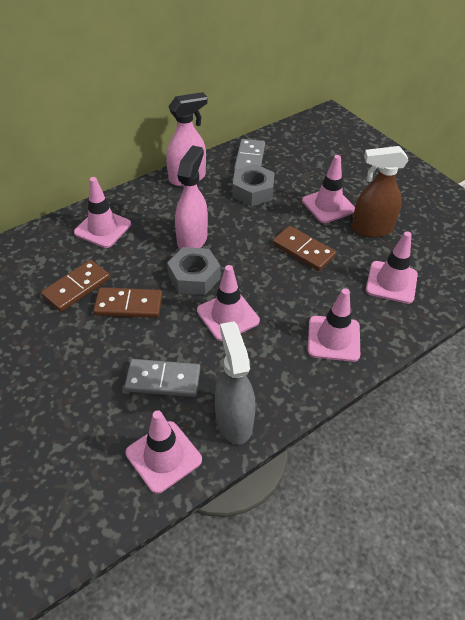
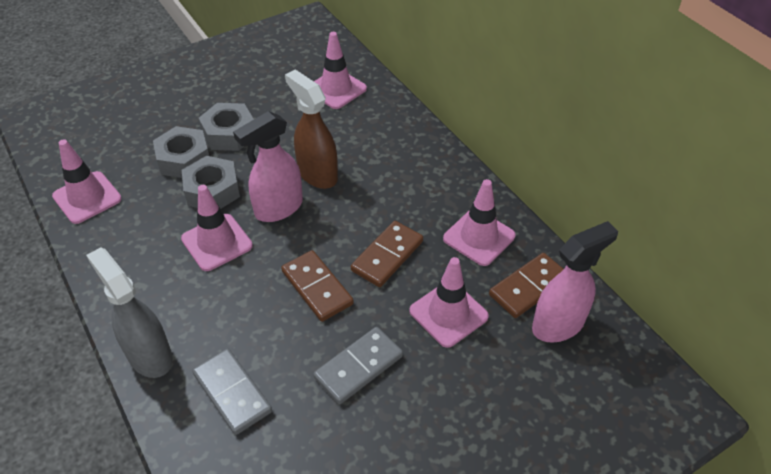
grey nut: 2 -> 3
pink traffic cone: 6 -> 5

